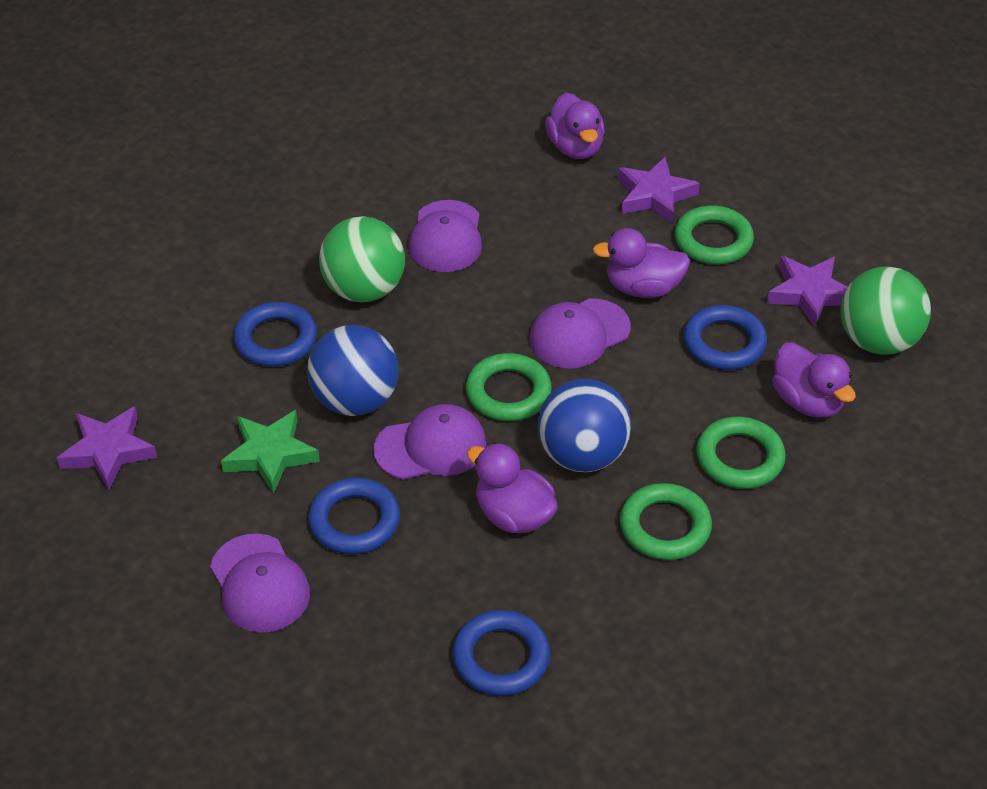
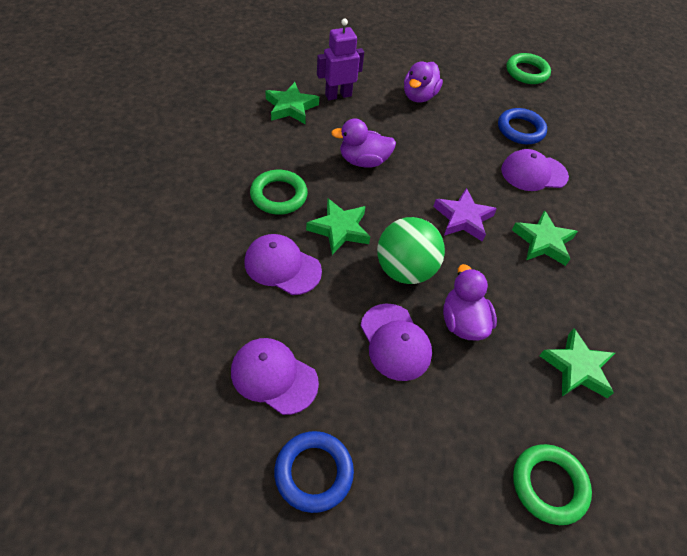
blue ball: 2 -> 0
blue ring: 4 -> 2
green ball: 2 -> 1
green ring: 4 -> 3
green star: 1 -> 4
purple duck: 4 -> 3
purple robot: 0 -> 1
purple star: 3 -> 1

